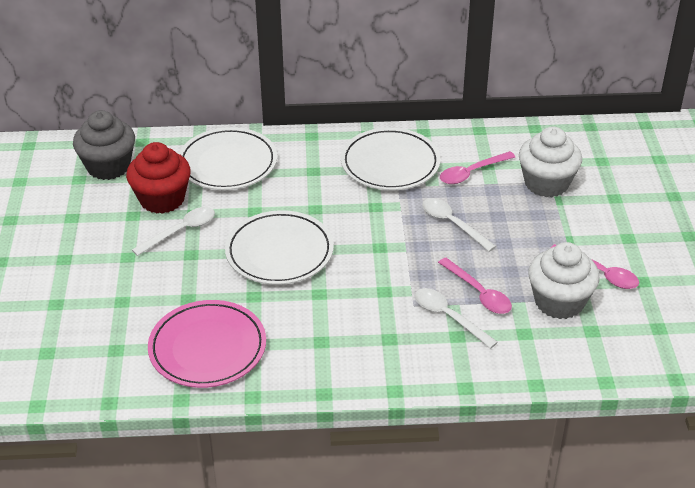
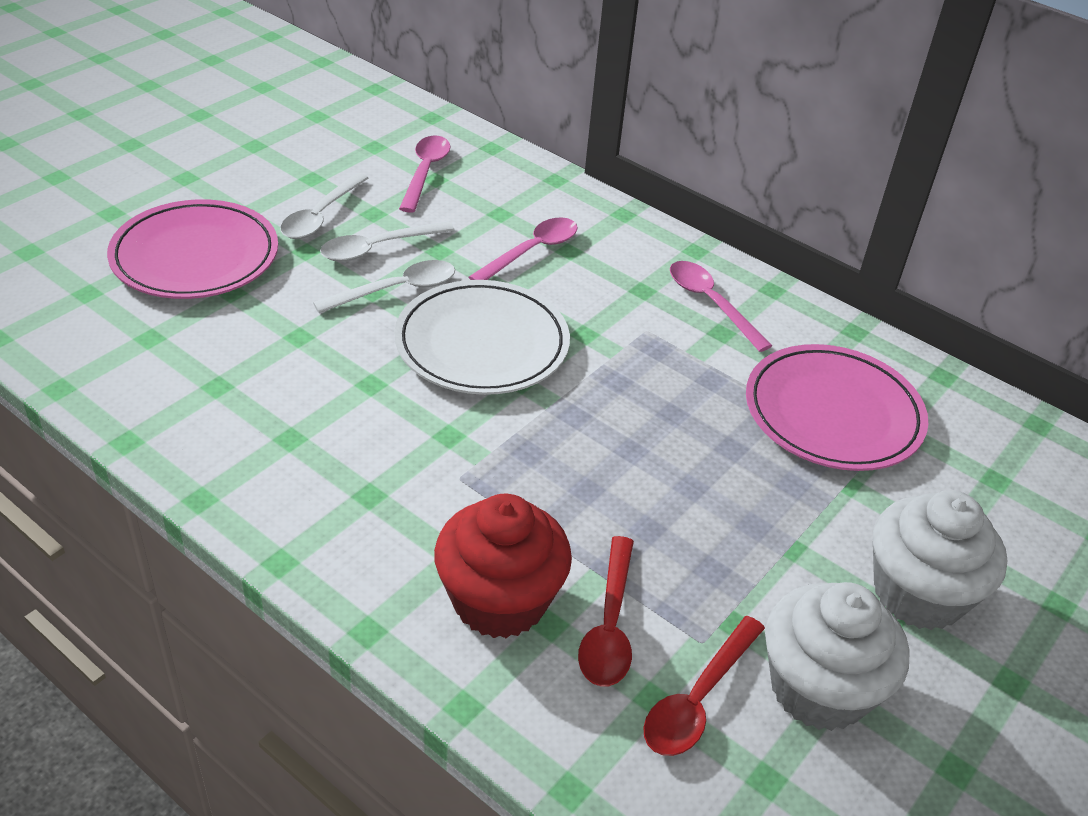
grey cupcake: 1 -> 0
pink plate: 1 -> 2
red spoon: 0 -> 2
white plate: 3 -> 1

